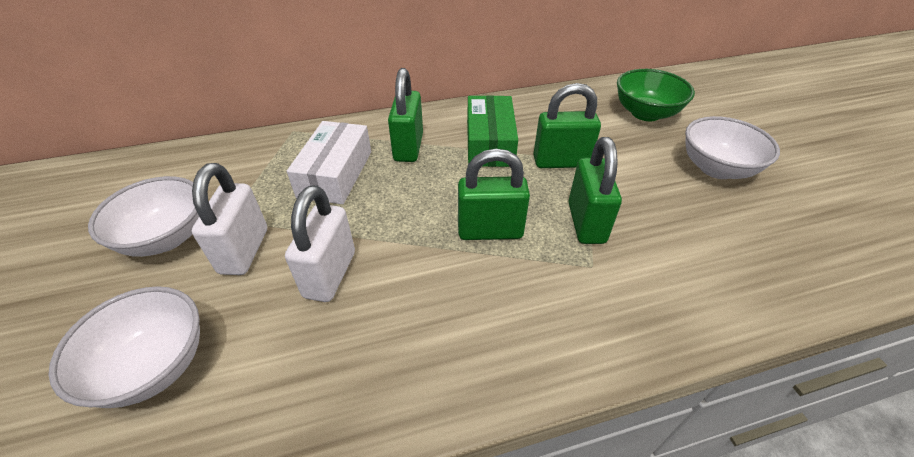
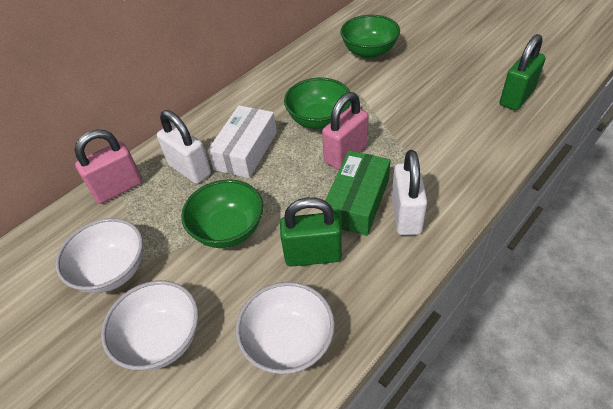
green bowl: 1 -> 3
green padlock: 4 -> 2
pink padlock: 0 -> 2

